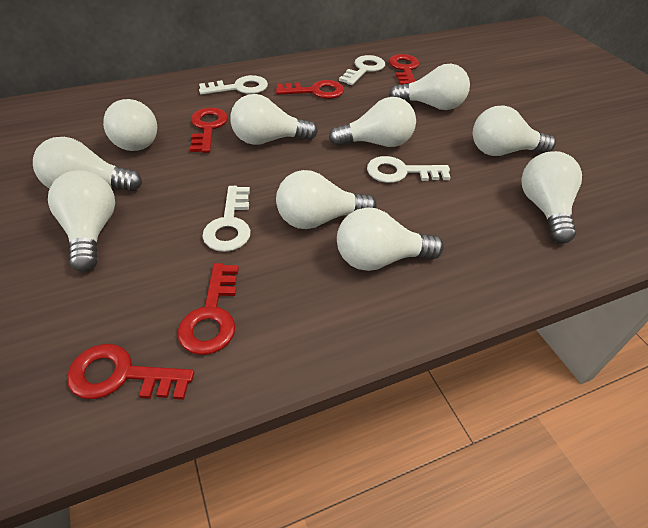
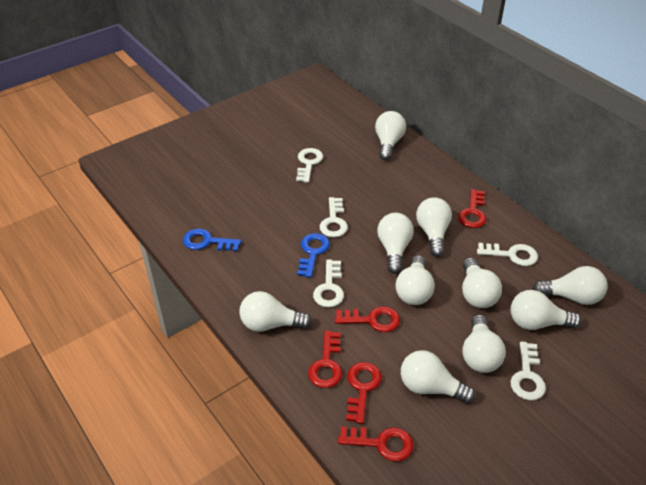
blue key: 0 -> 2
white key: 4 -> 5

